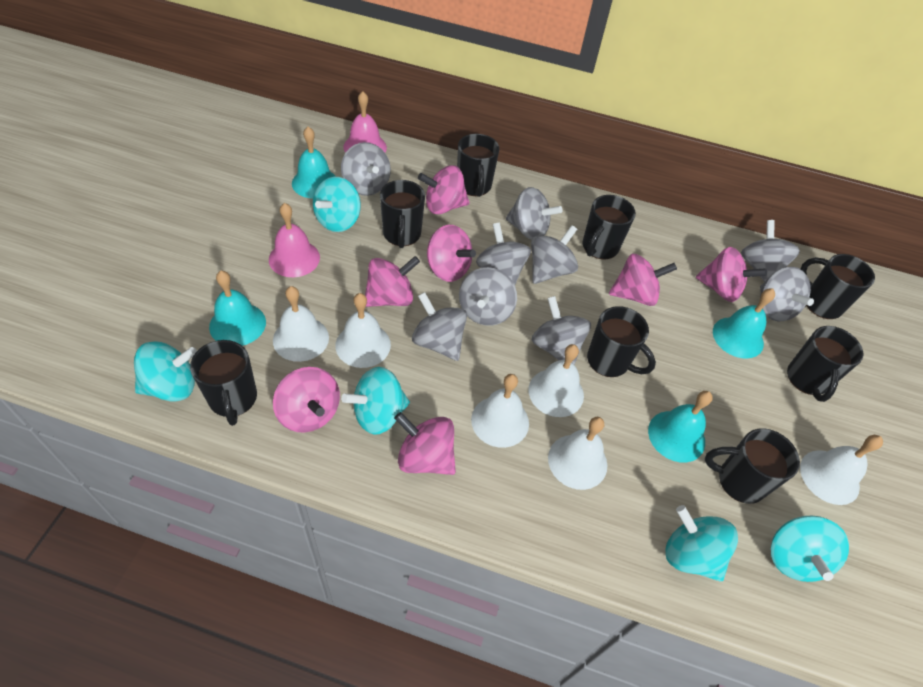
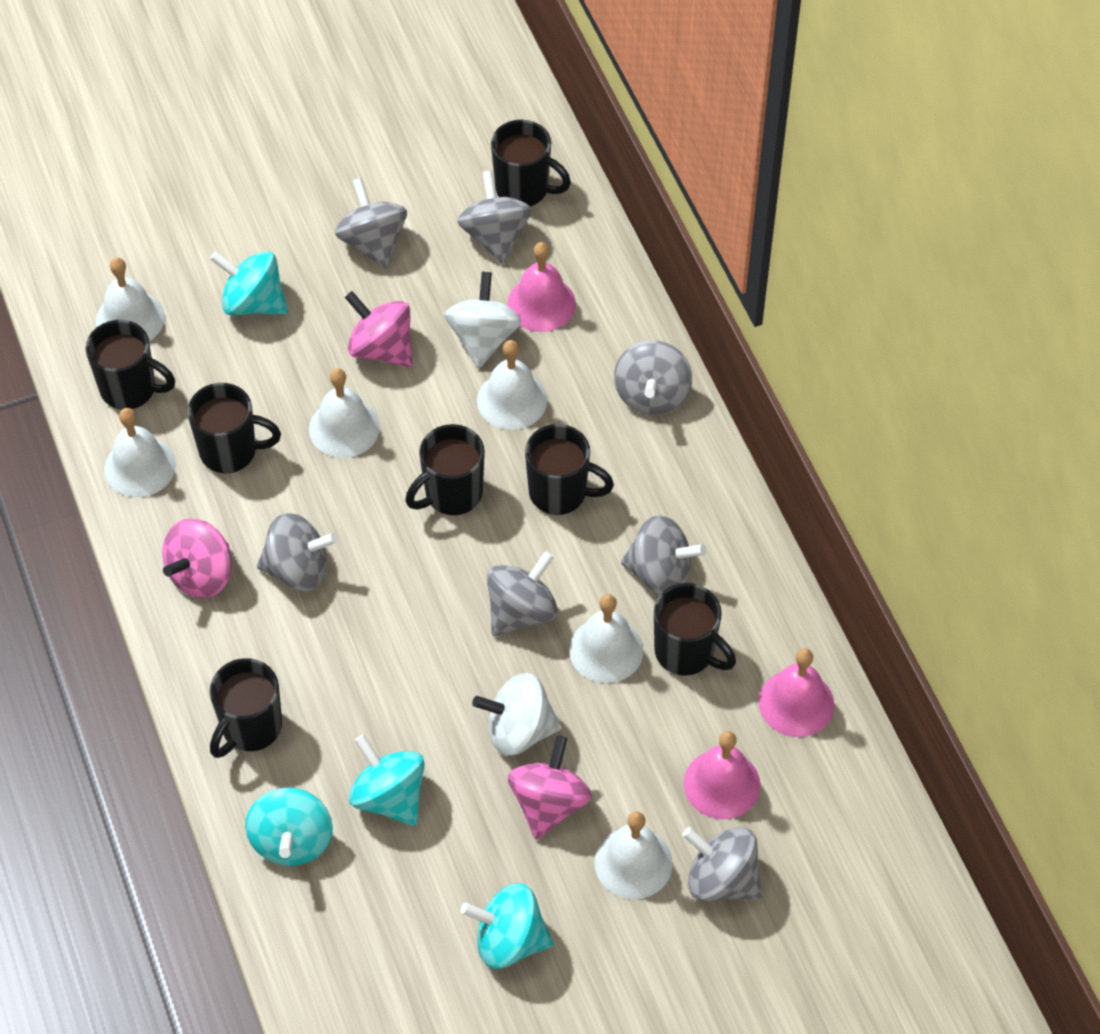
black mug: 8 -> 7
grey spinning top: 9 -> 7
pink bell: 2 -> 3
pink spinning top: 7 -> 3
turquoise bell: 4 -> 0
turquoise spinning top: 5 -> 4
white spinning top: 0 -> 2

